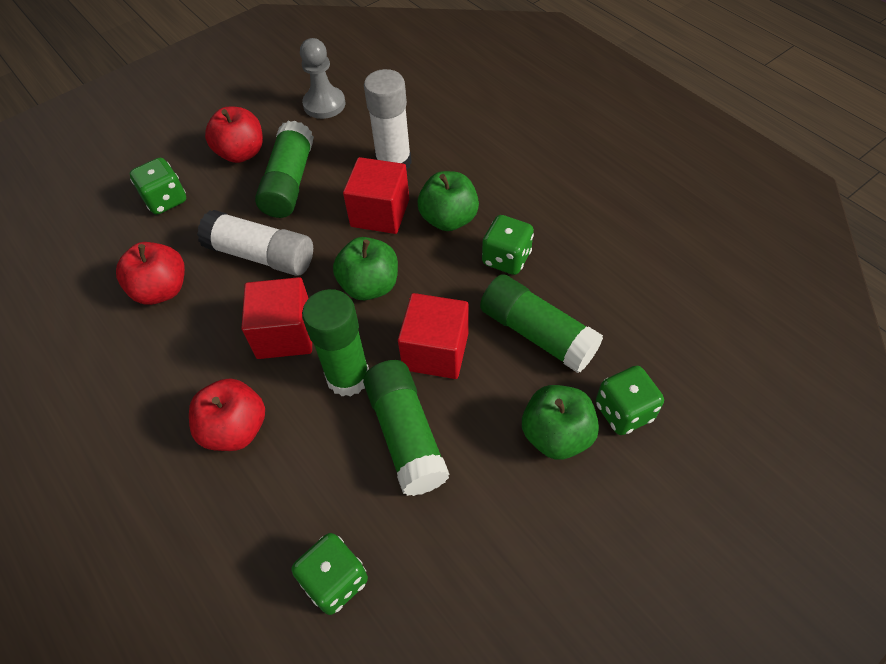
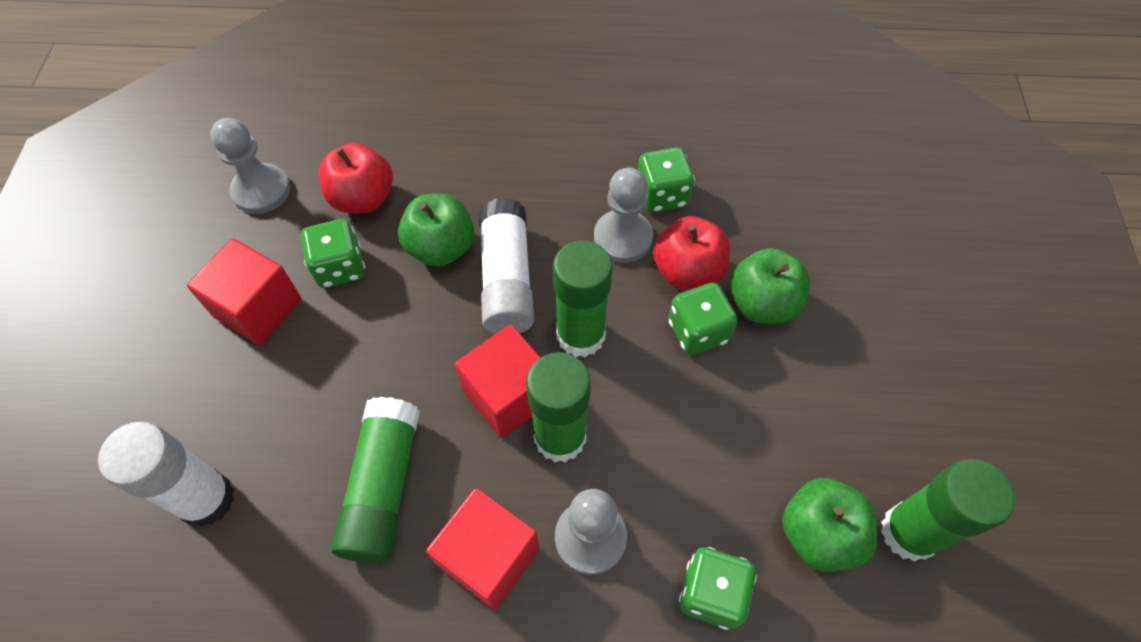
grey pawn: 1 -> 3
red apple: 3 -> 2

